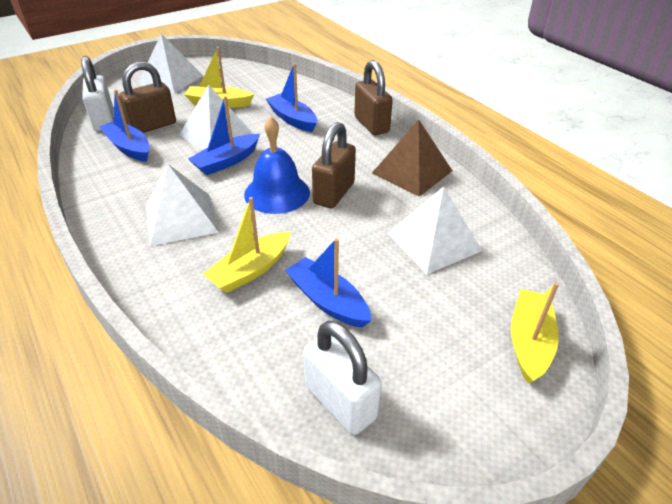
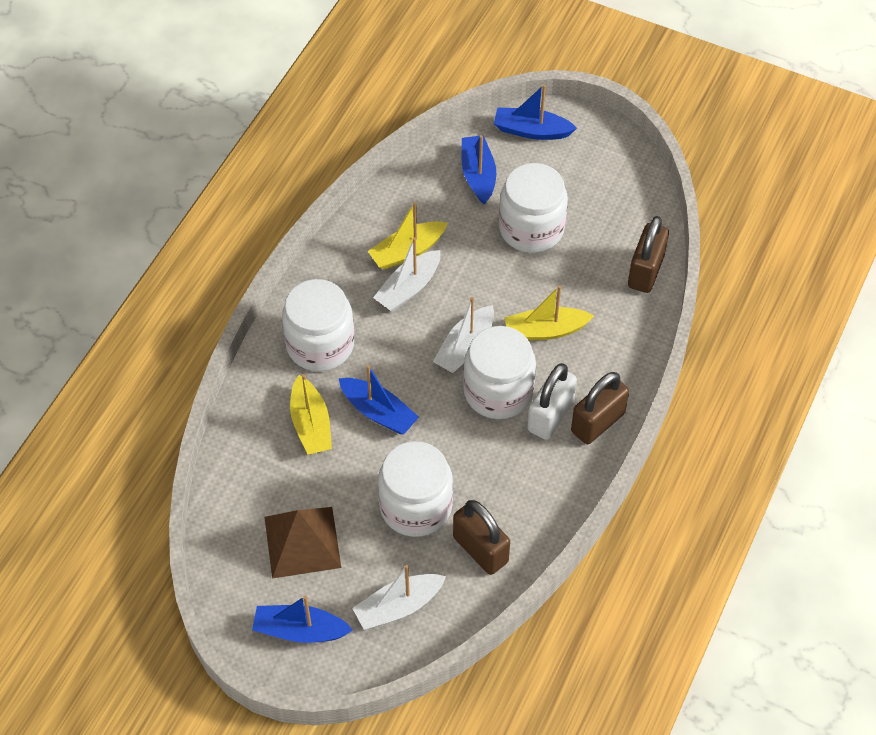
blue bell: 1 -> 0
white boat: 0 -> 3
white jar: 0 -> 4
white padlock: 2 -> 1
white pyramid: 4 -> 0

